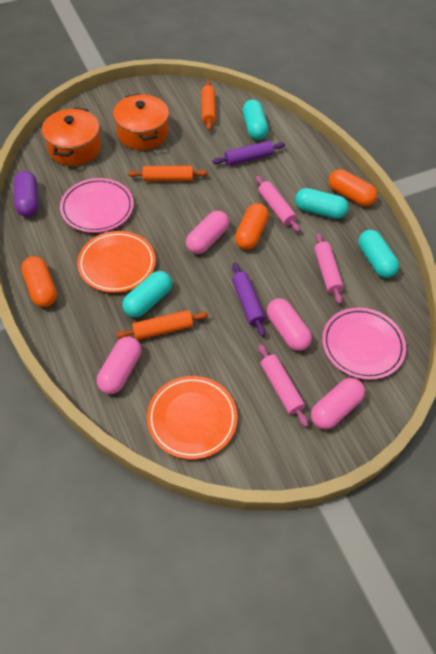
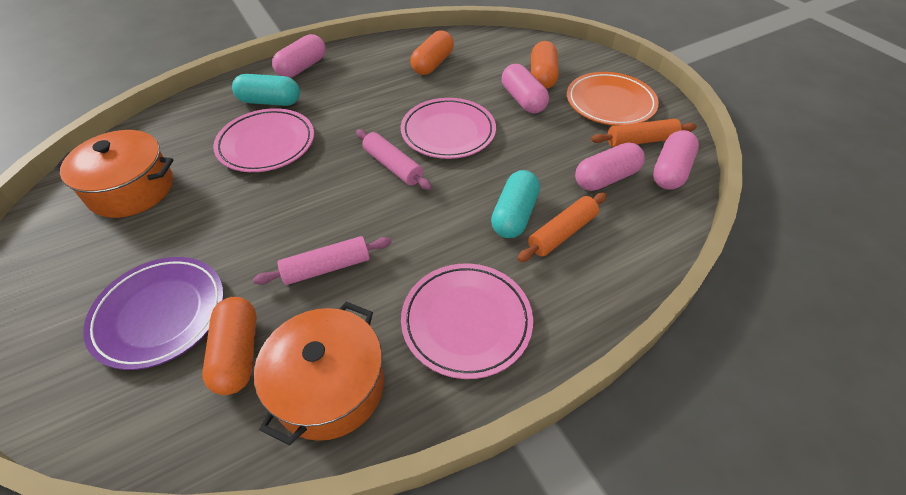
orange plate: 2 -> 1
orange rolling pin: 3 -> 2
pink plate: 2 -> 3
pink rolling pin: 3 -> 2
purple capsule: 1 -> 0
purple plate: 0 -> 1
purple rolling pin: 2 -> 0
turquoise capsule: 4 -> 2

